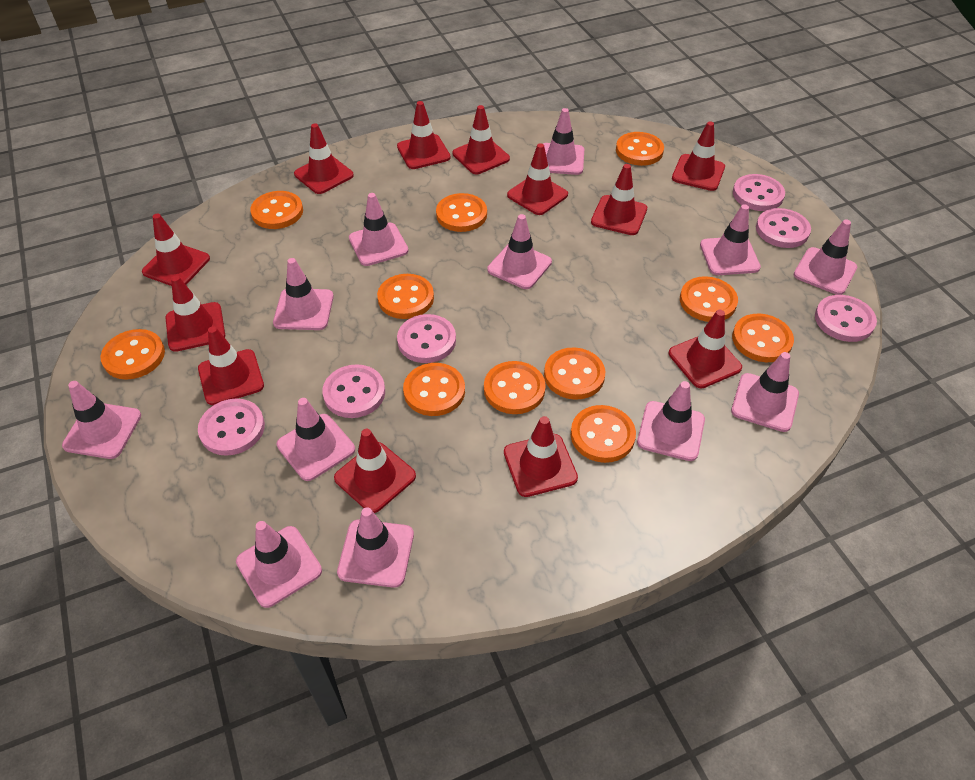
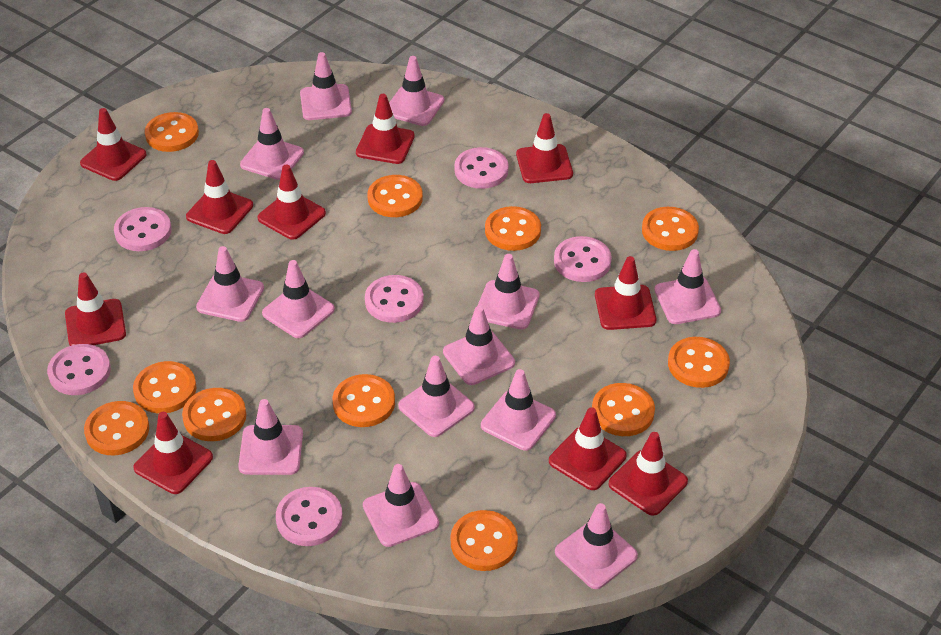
pink traffic cone: 12 -> 13
red traffic cone: 12 -> 10

